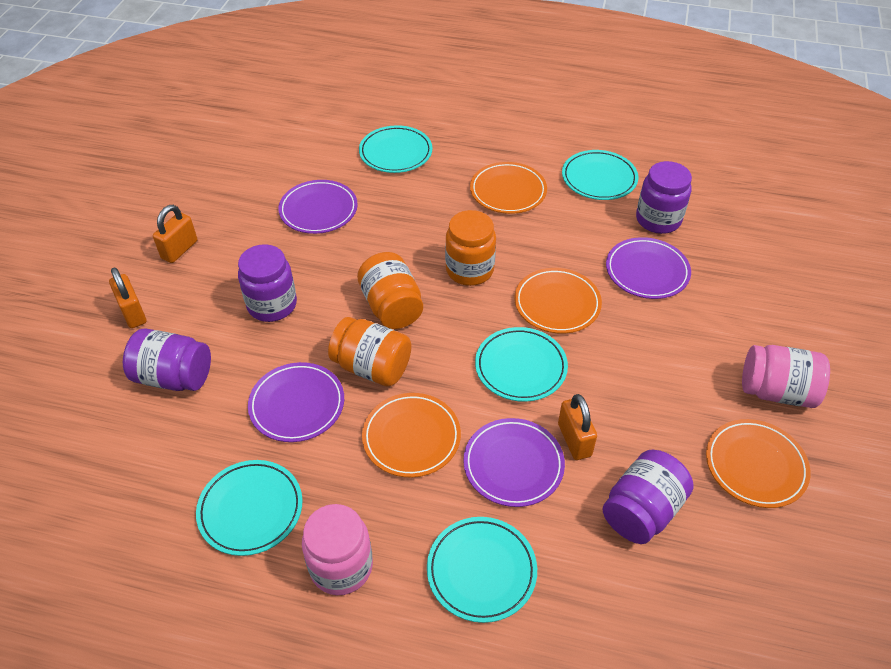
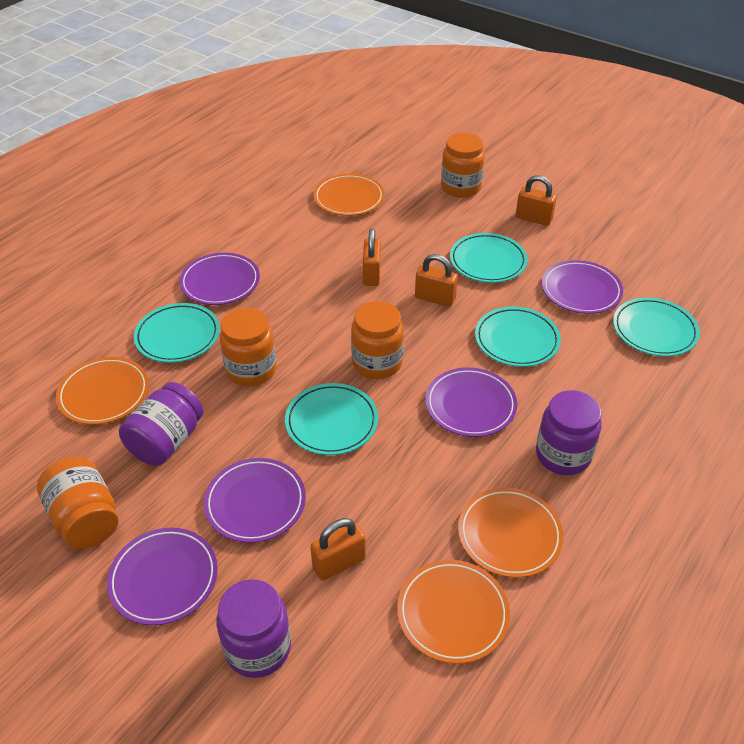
orange jar: 3 -> 4
orange padlock: 3 -> 4
pink jar: 2 -> 0
purple jar: 4 -> 3
purple plate: 4 -> 5

